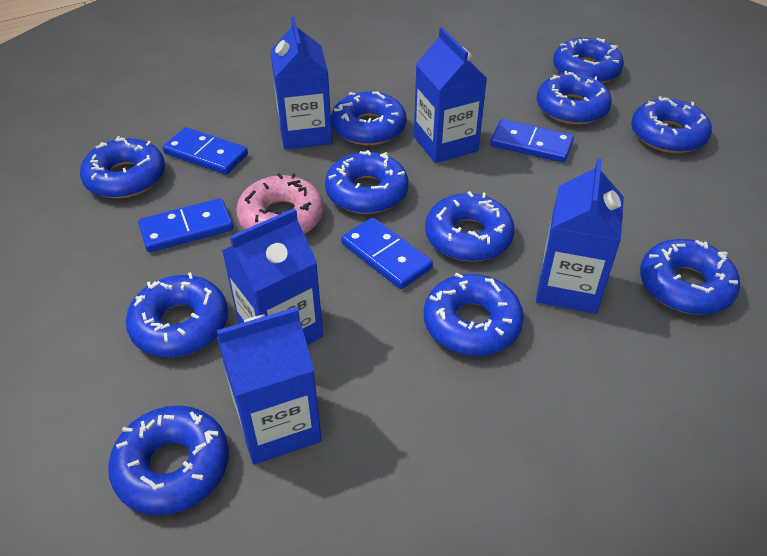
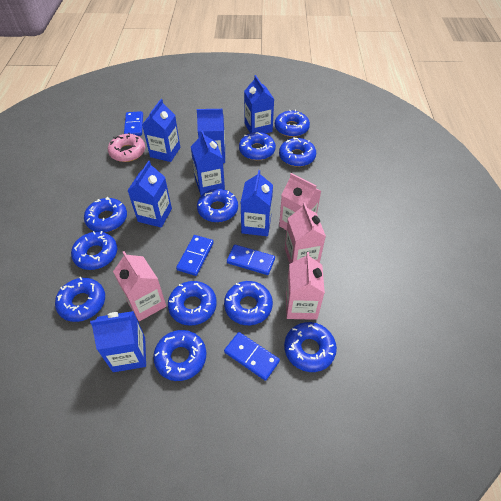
blue carton: 5 -> 7
pink carton: 0 -> 4

